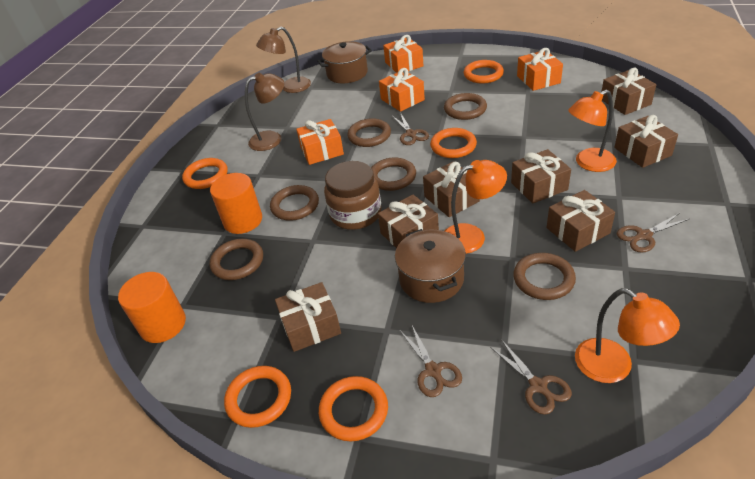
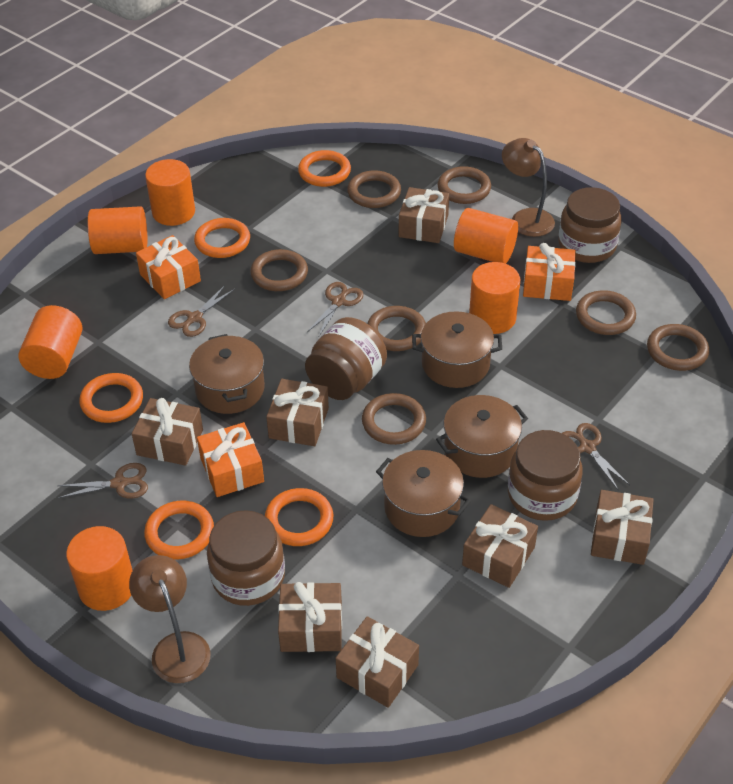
brown jar: 1 -> 4
brown pot: 2 -> 4
brown ring: 6 -> 7
orange cylinder: 2 -> 6
orange gift: 4 -> 3
orange lamp: 3 -> 0

